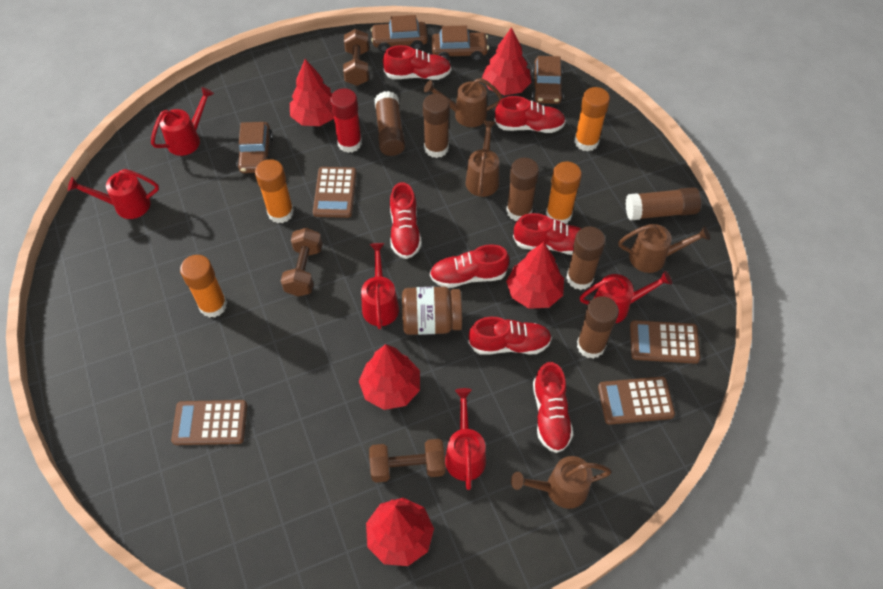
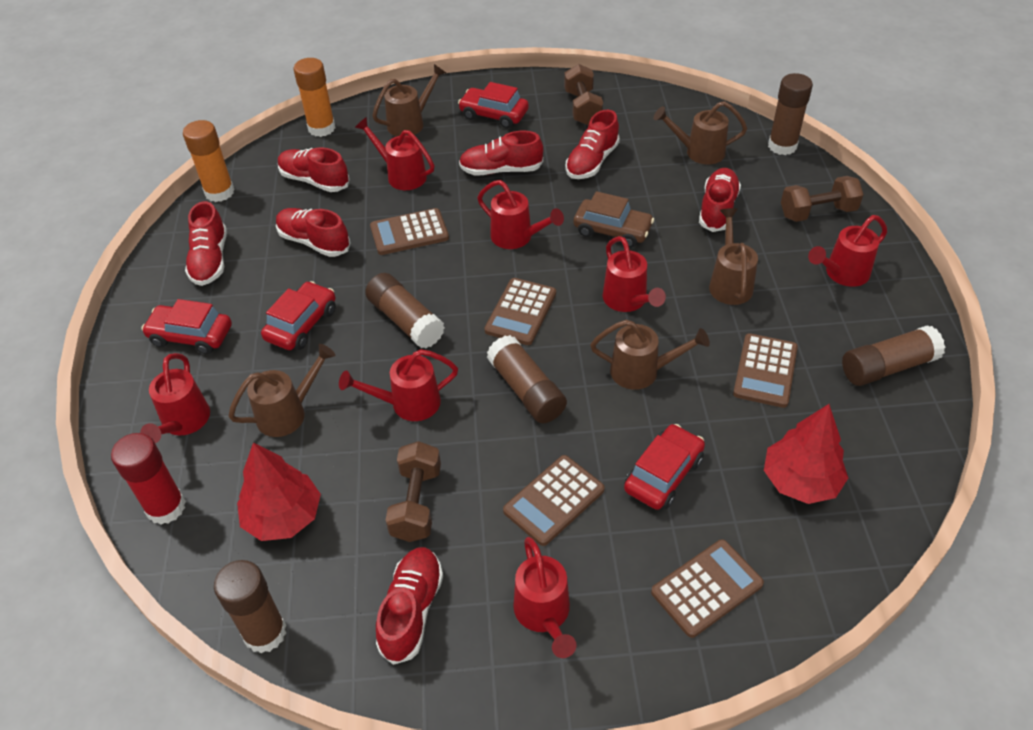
brown calculator: 4 -> 5
brown car: 4 -> 1
brown glue stick: 6 -> 5
brown jar: 1 -> 0
brown watering can: 4 -> 5
orange glue stick: 4 -> 2
red car: 0 -> 4
red tree: 5 -> 2
red watering can: 5 -> 7

